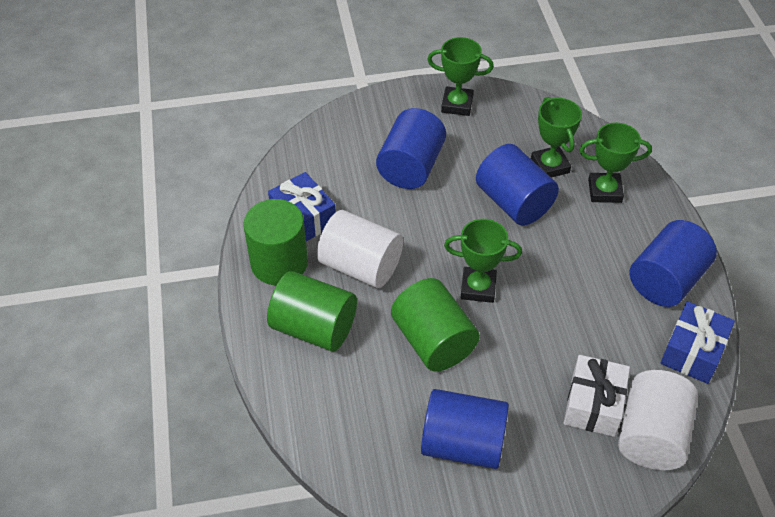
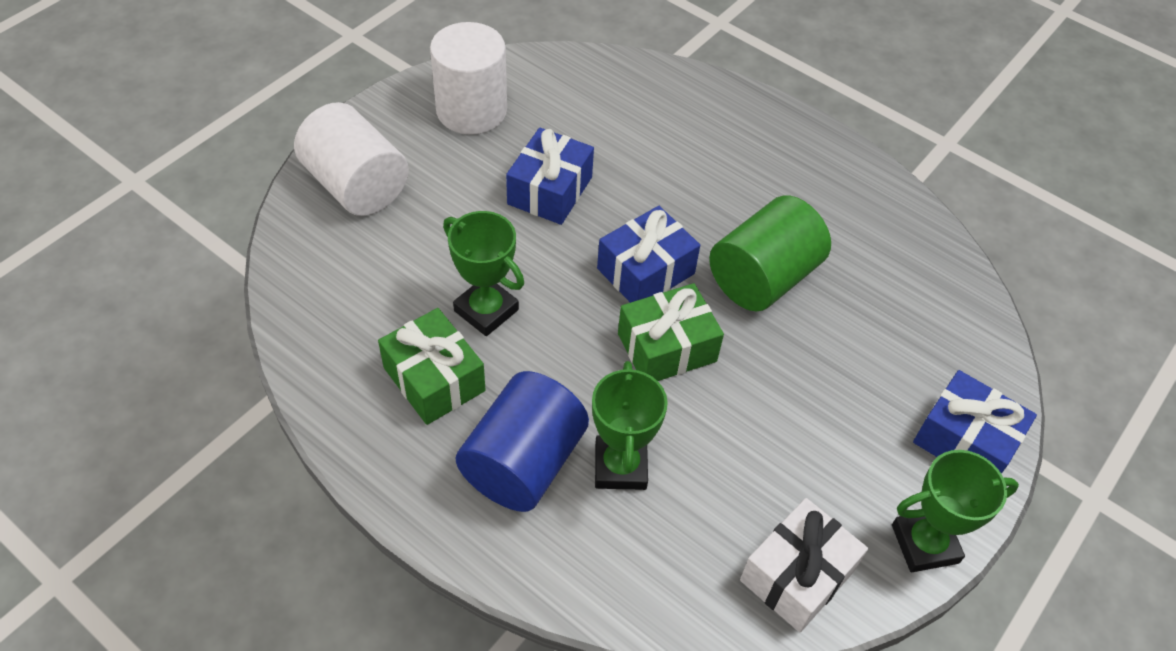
blue cylinder: 4 -> 1
blue gift: 2 -> 3
green cylinder: 3 -> 1
green gift: 0 -> 2
green trophy: 4 -> 3

